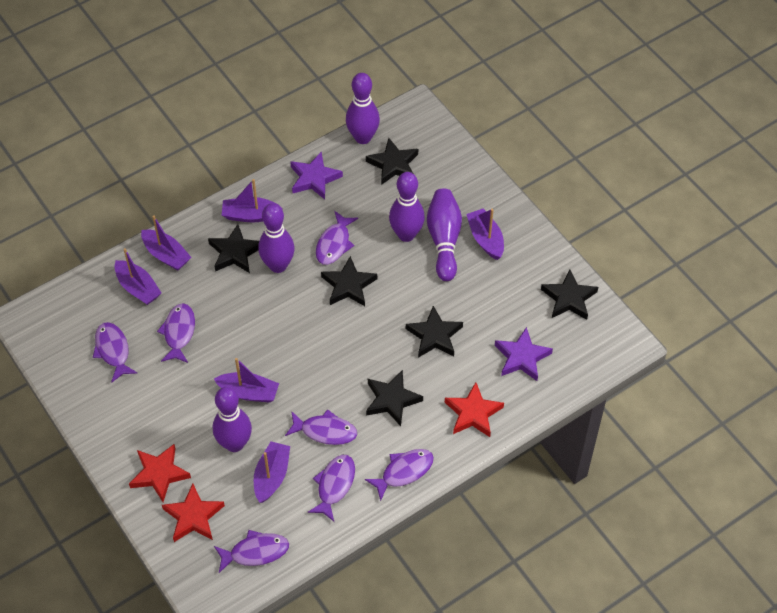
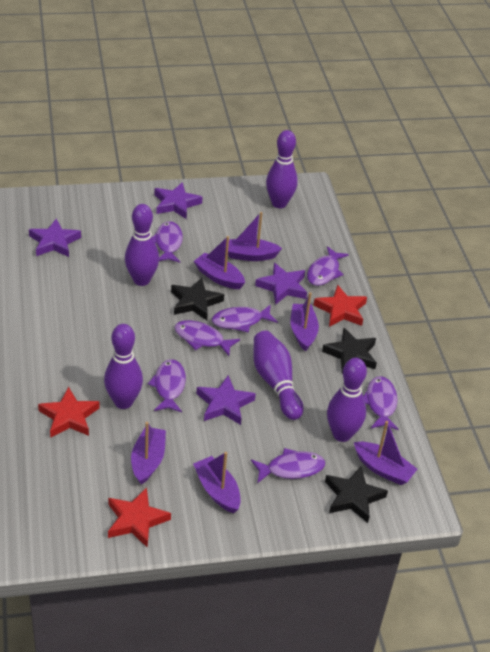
black star: 6 -> 3
purple star: 2 -> 4

